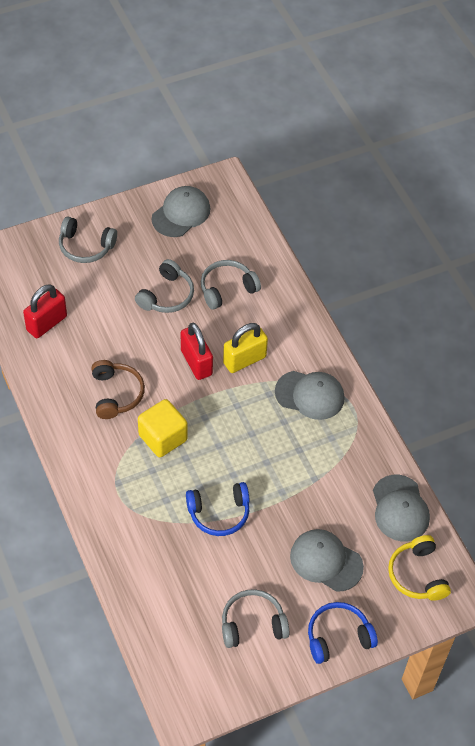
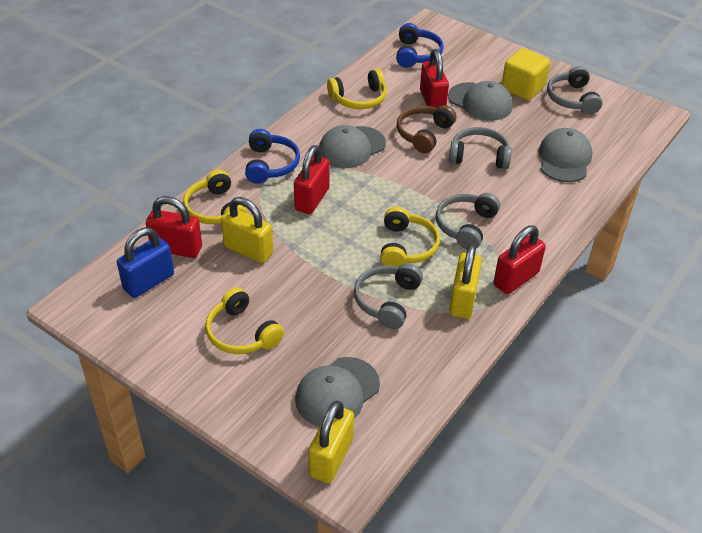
blue padlock: 0 -> 1
red padlock: 2 -> 4
yellow headphones: 1 -> 4
yellow padlock: 1 -> 3

